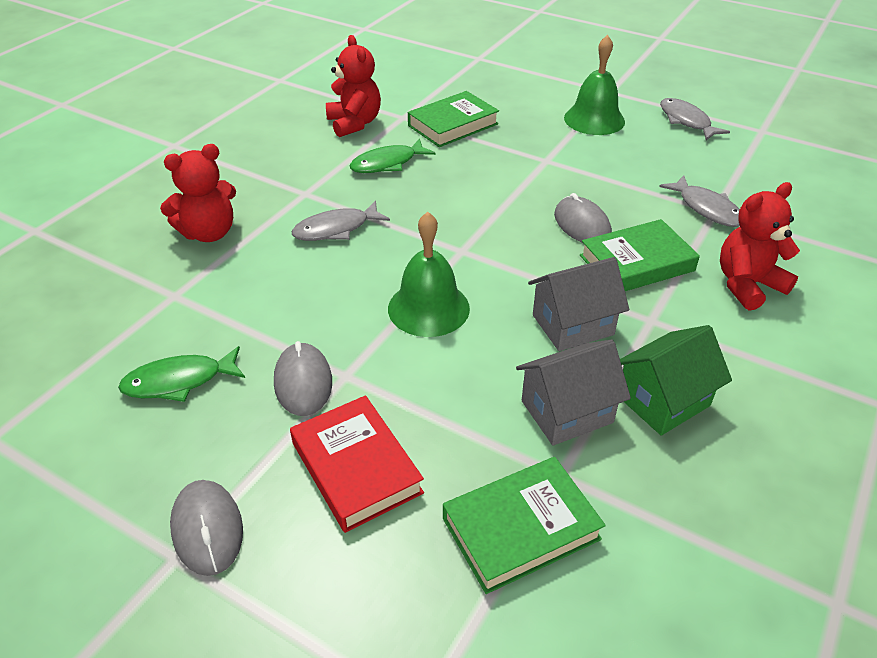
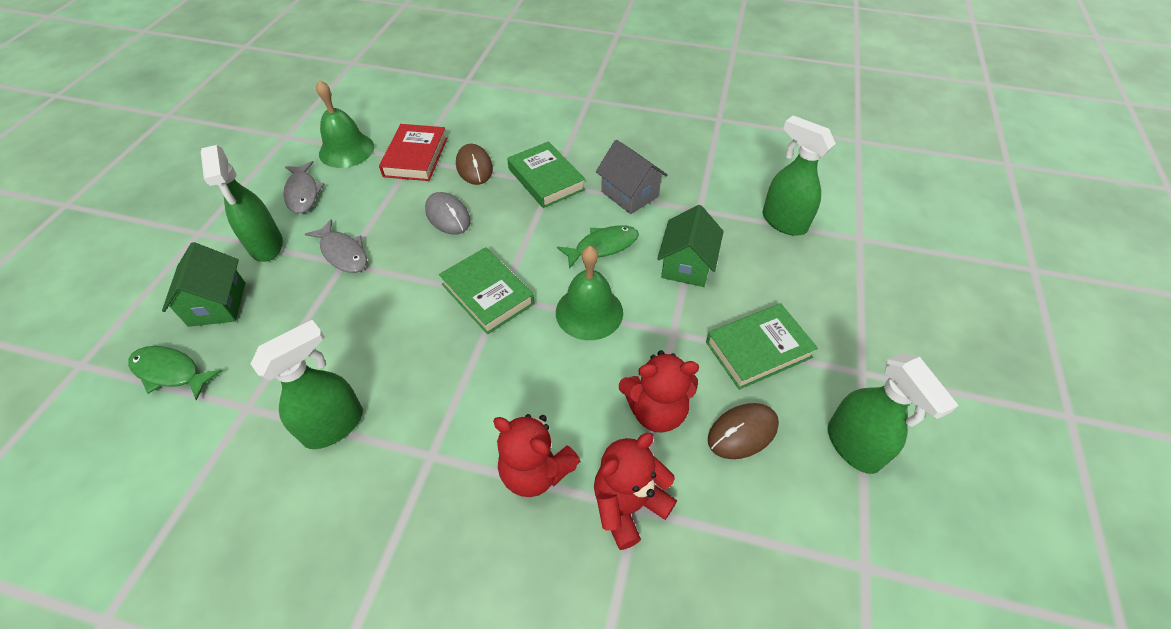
brown mouse: 0 -> 2
green house: 1 -> 2
green spray bottle: 0 -> 4
grey fish: 3 -> 2
grey house: 2 -> 1
grey mouse: 3 -> 1

